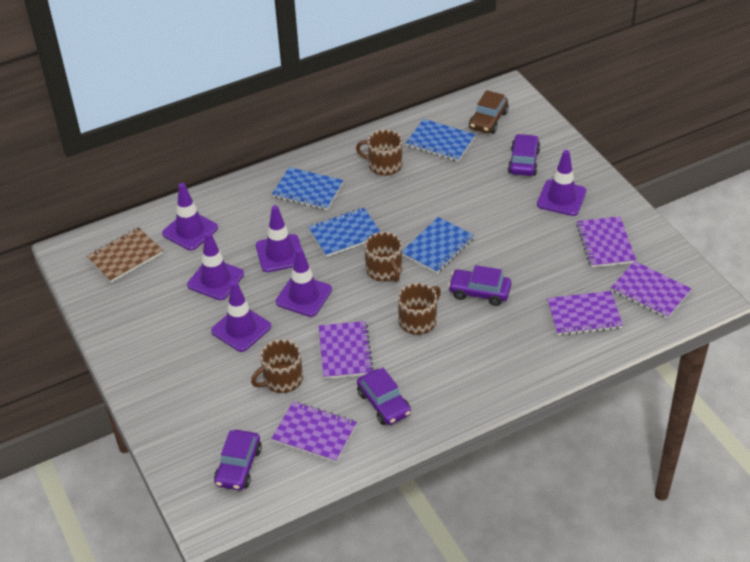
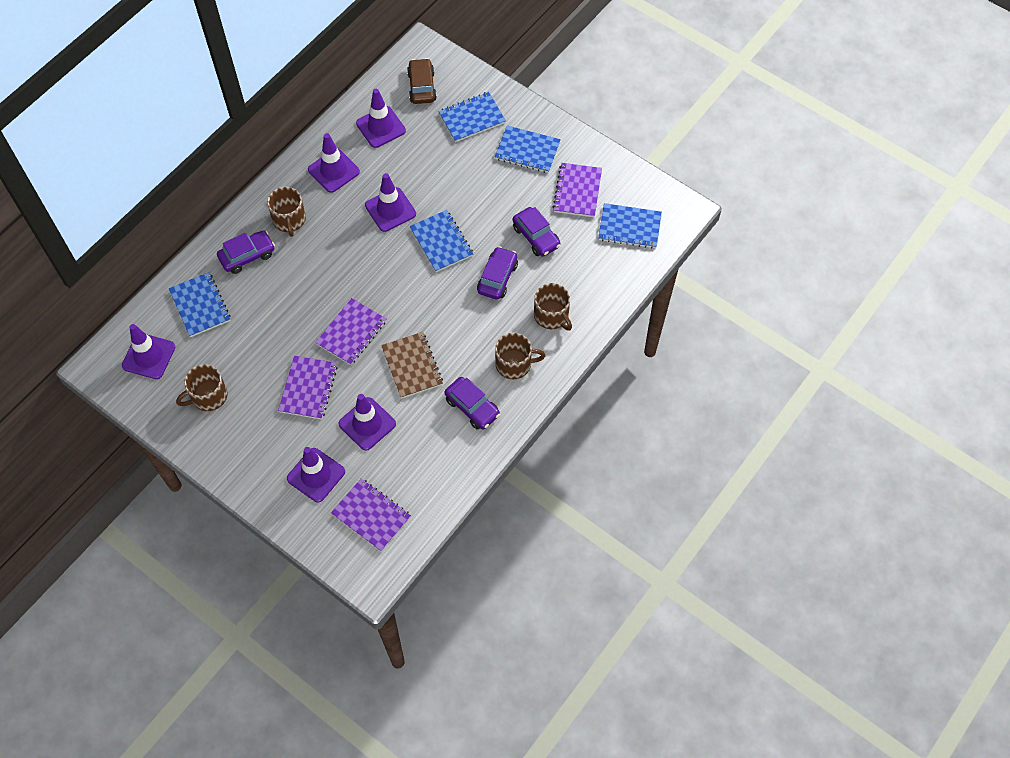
blue notebook: 4 -> 5
purple notebook: 5 -> 4

